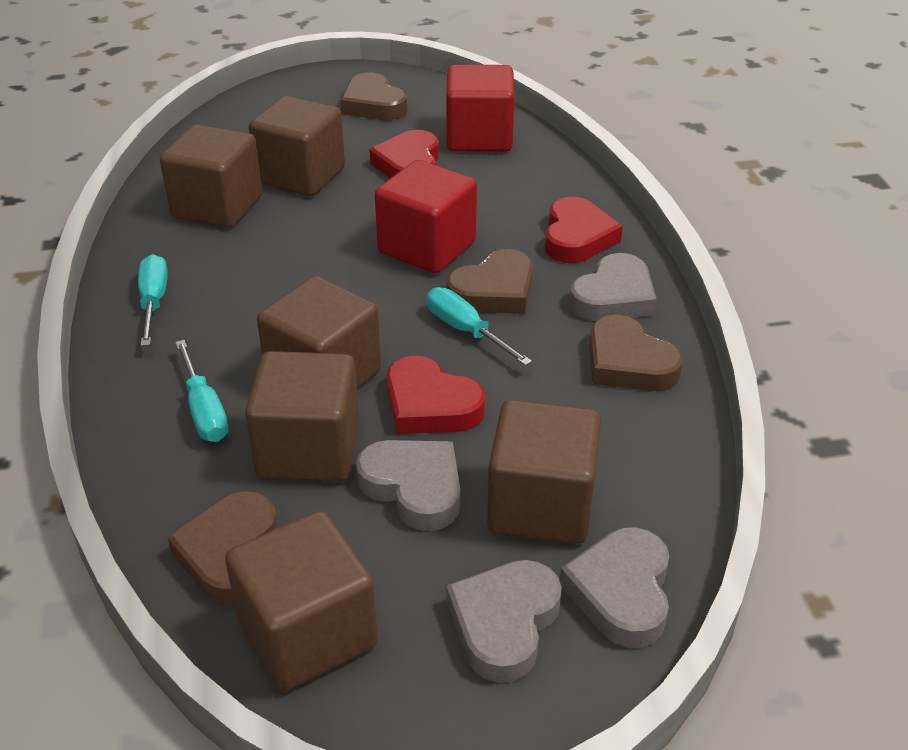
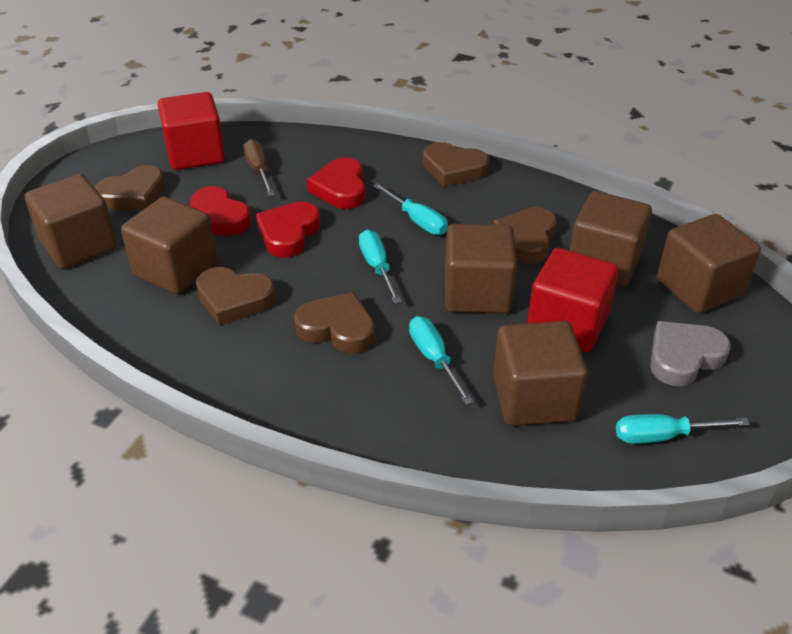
brown heart: 4 -> 5
brown screwdriver: 0 -> 1
grey heart: 4 -> 1
turquoise screwdriver: 3 -> 4

